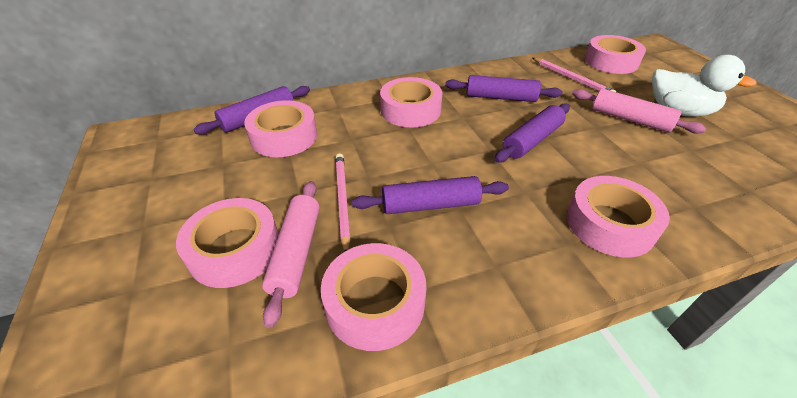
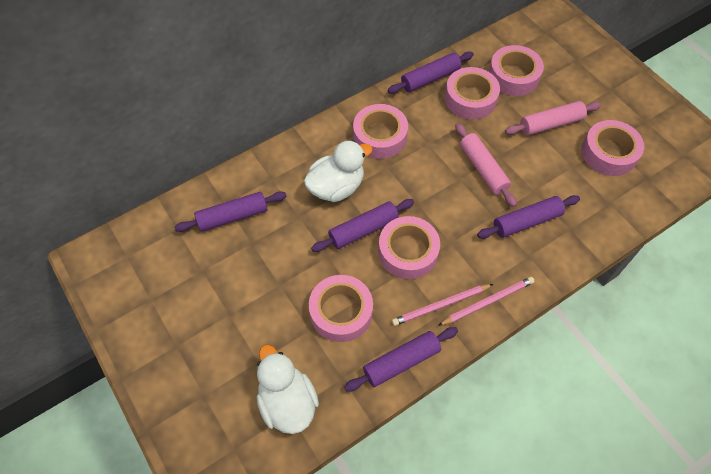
purple rolling pin: 4 -> 5
white duck: 1 -> 2

